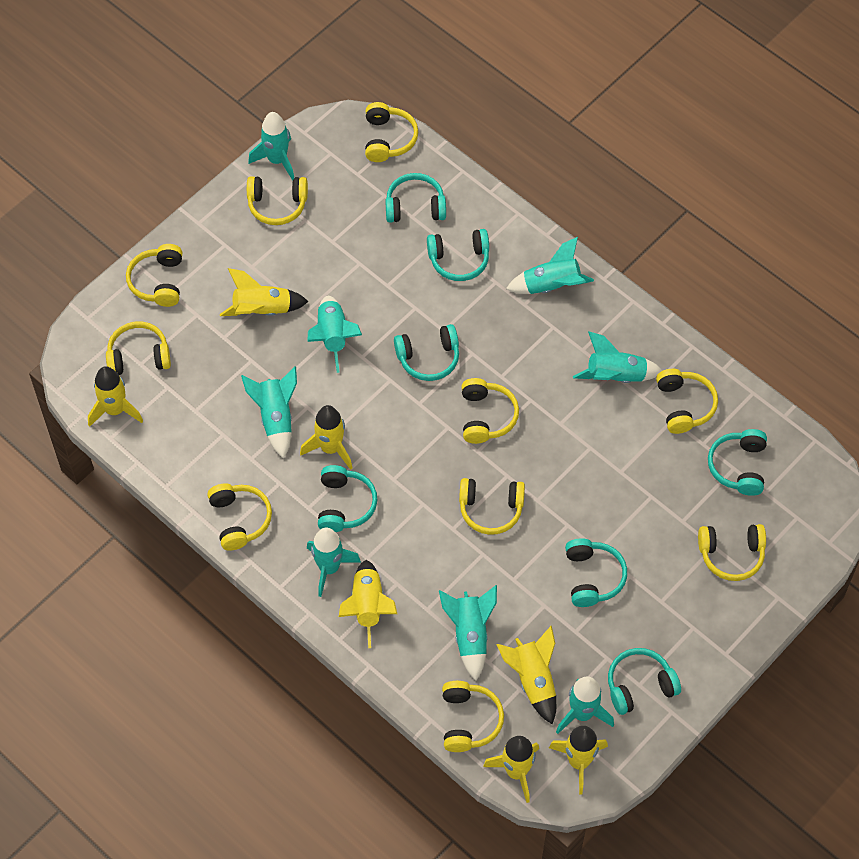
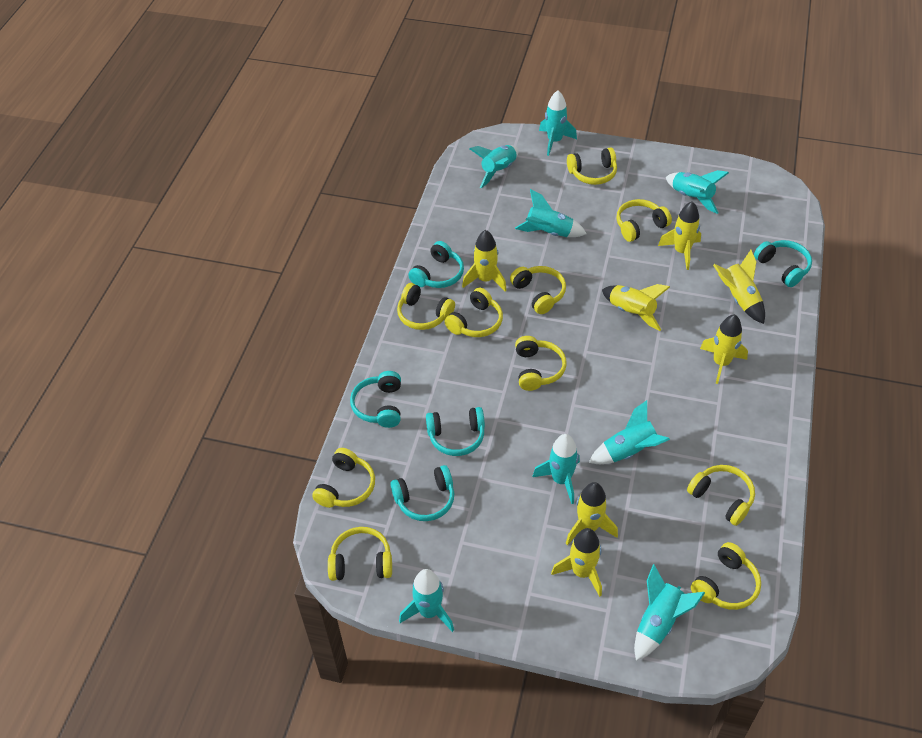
turquoise headphones: 7 -> 5

